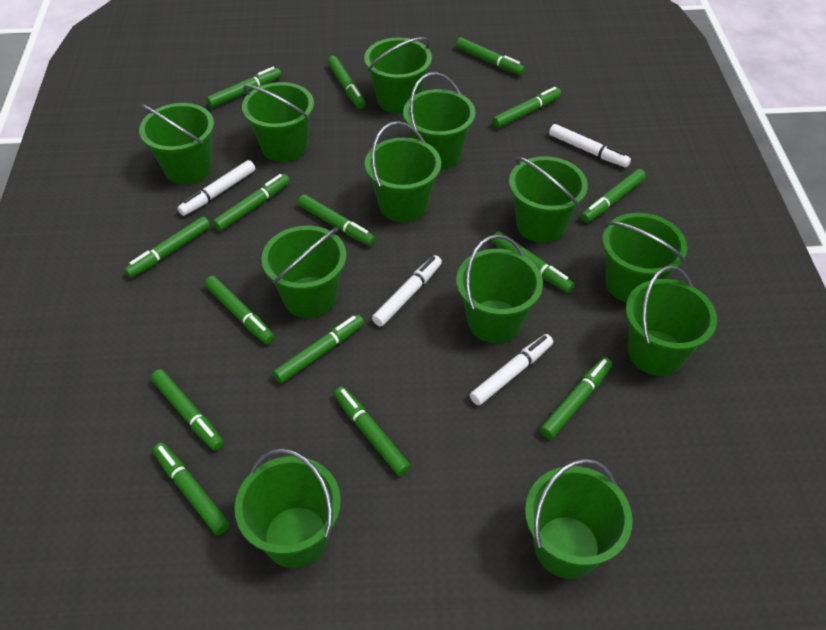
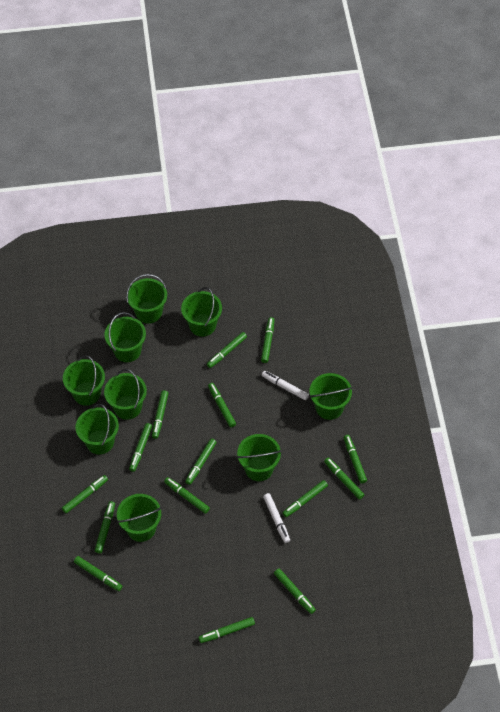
green bucket: 12 -> 9
white marker: 4 -> 2

